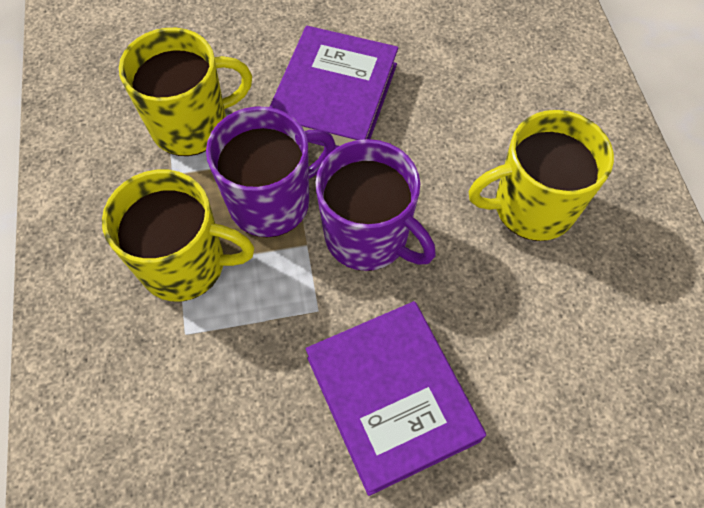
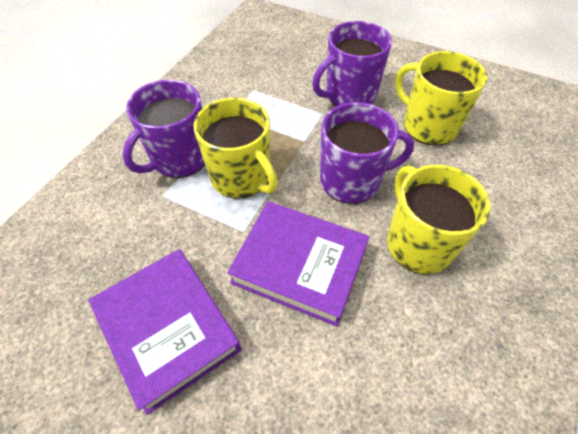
purple mug: 2 -> 3

